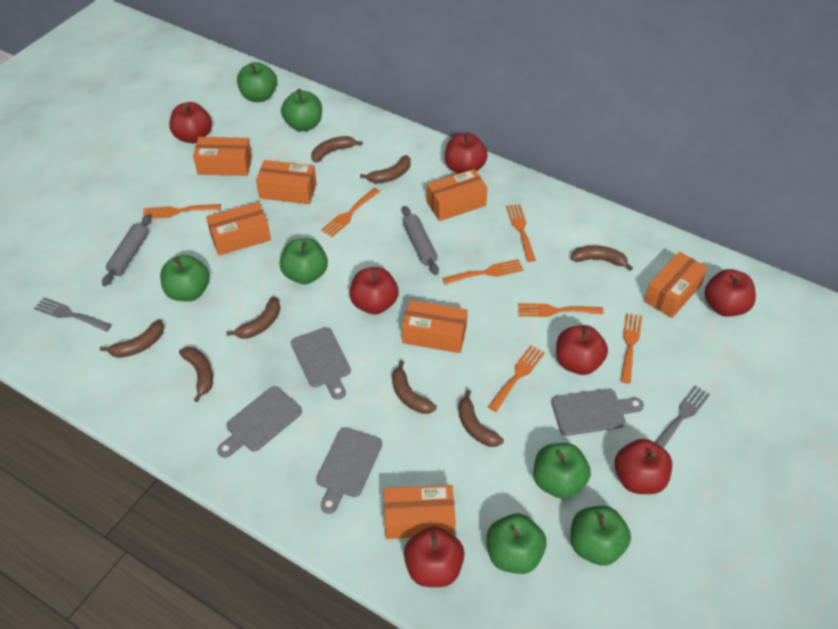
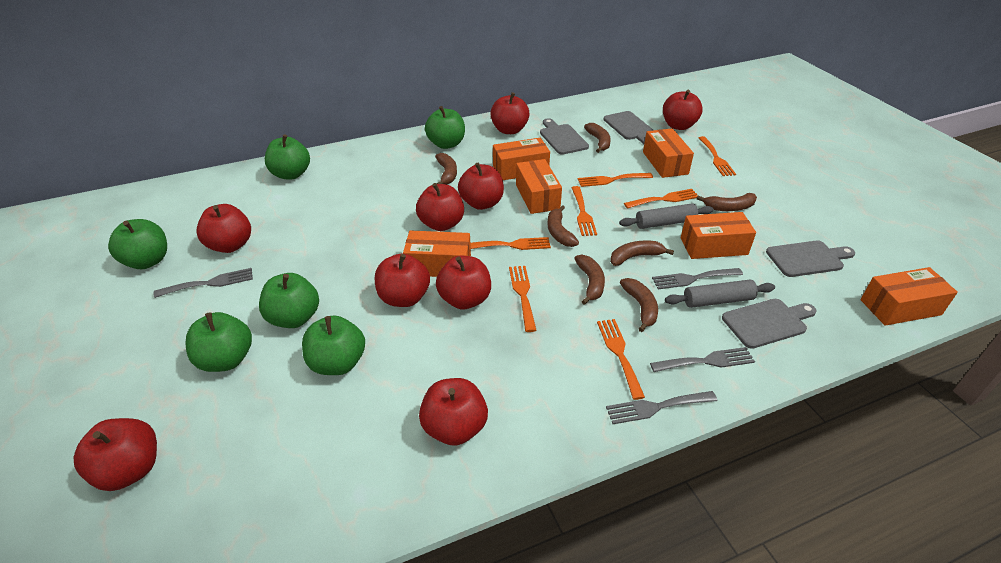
brown banana: 8 -> 7
green apple: 7 -> 6
grey fork: 2 -> 4
orange box: 7 -> 6
red apple: 7 -> 9

